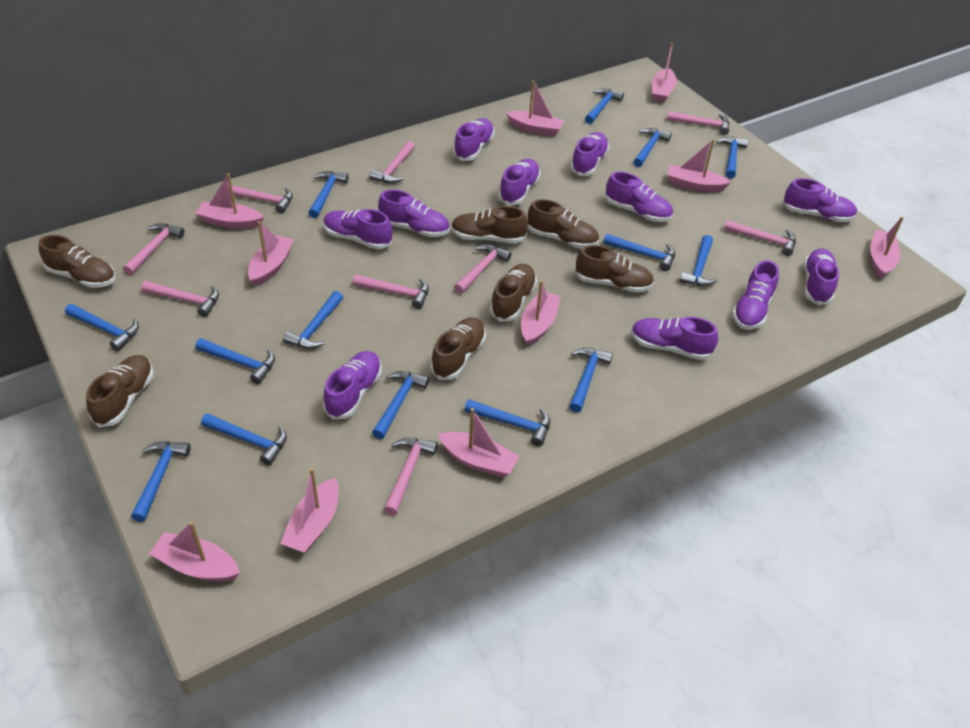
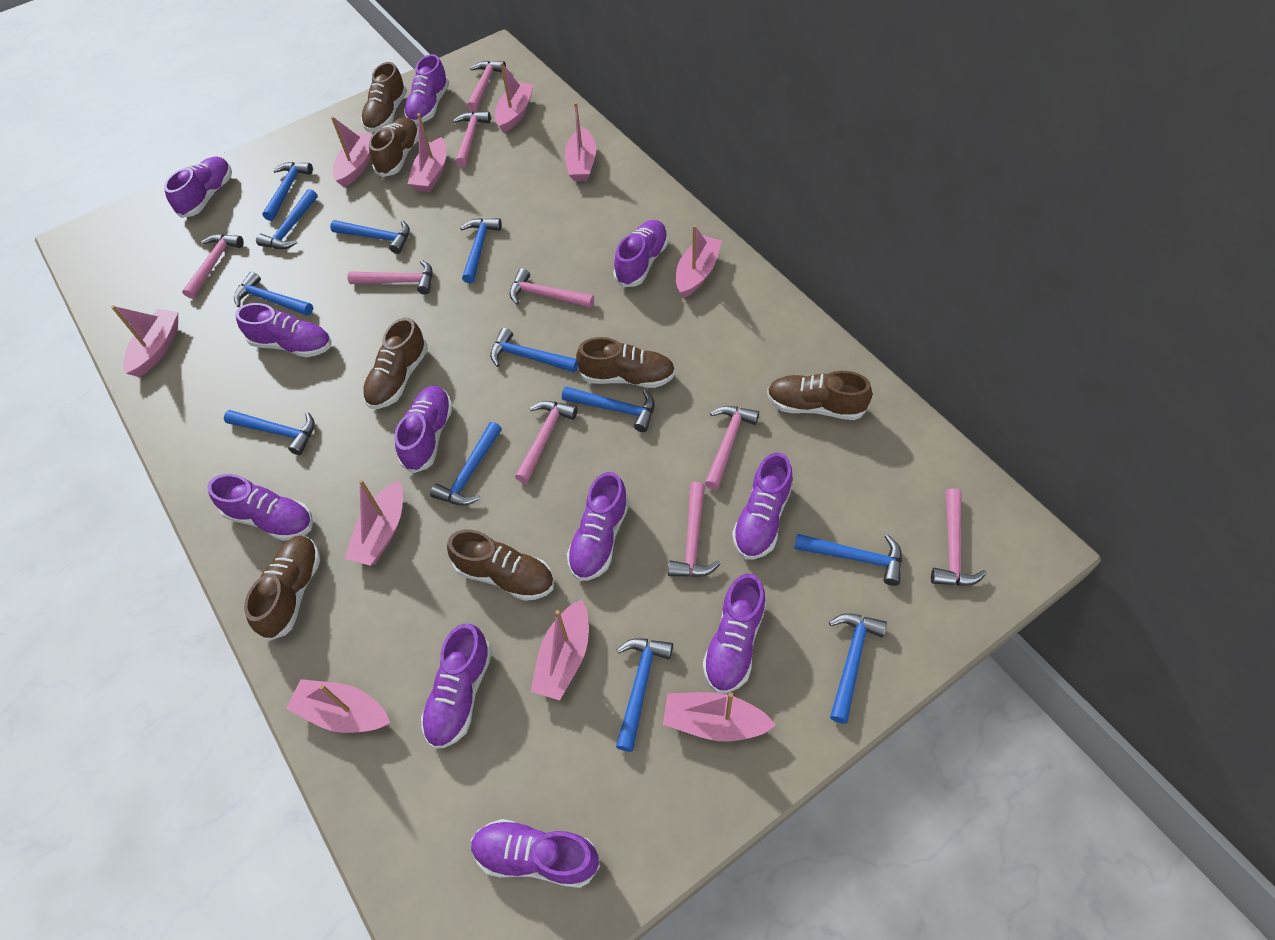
blue hammer: 14 -> 12

